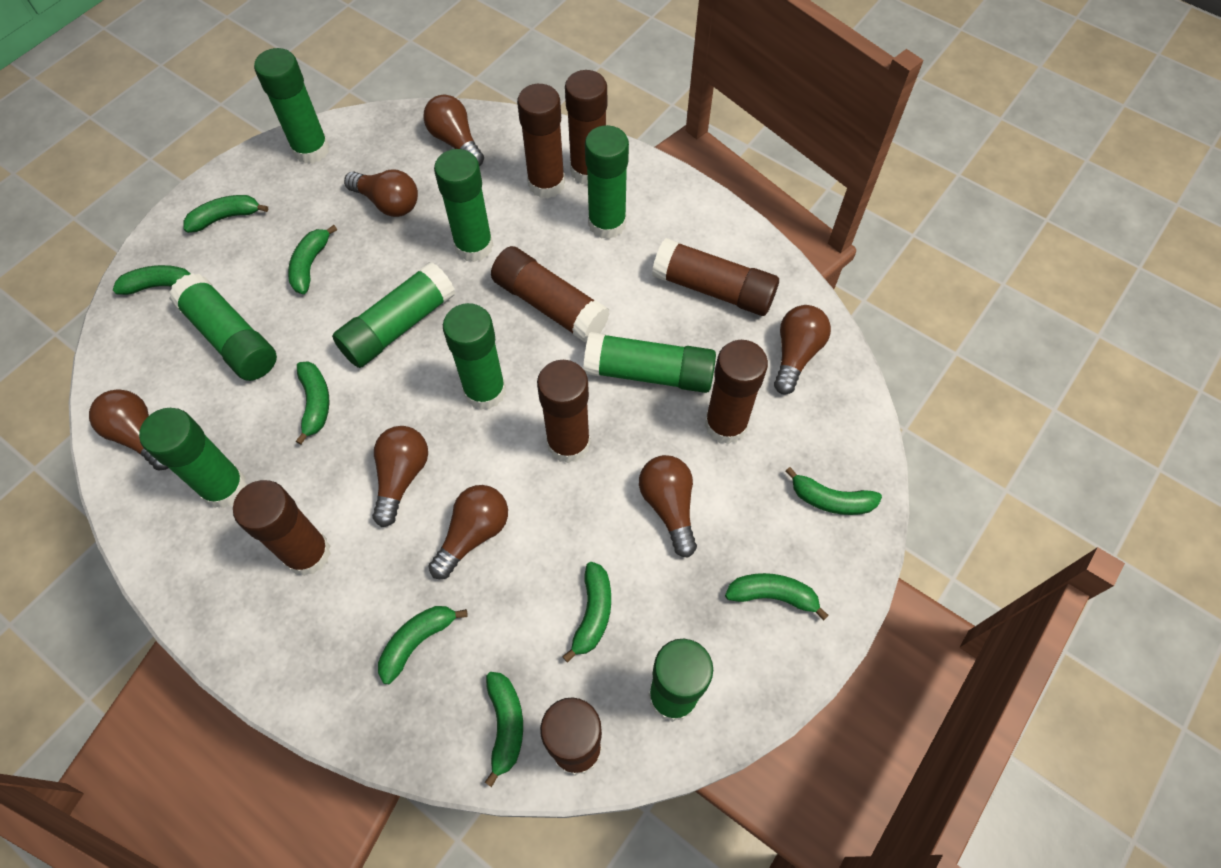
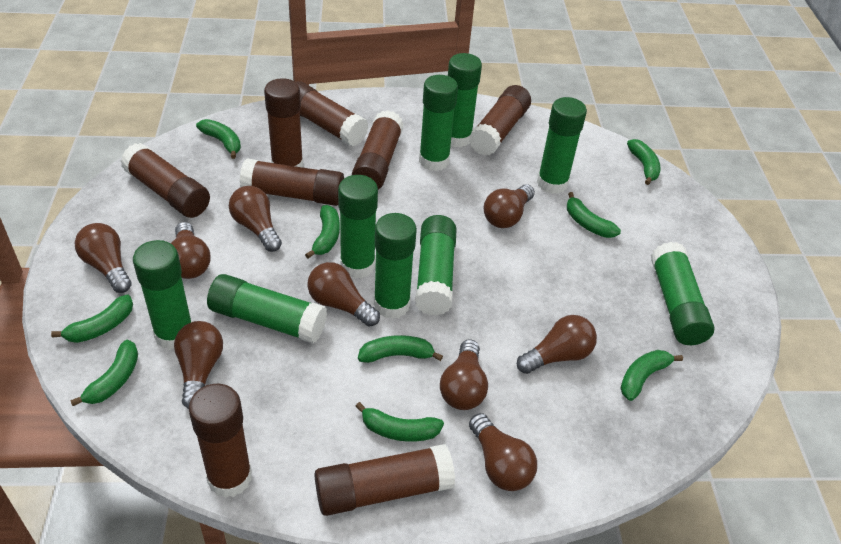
brown light bulb: 7 -> 9

